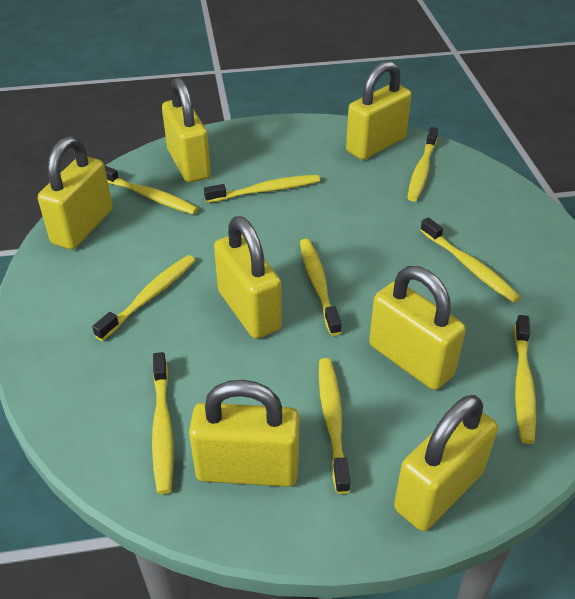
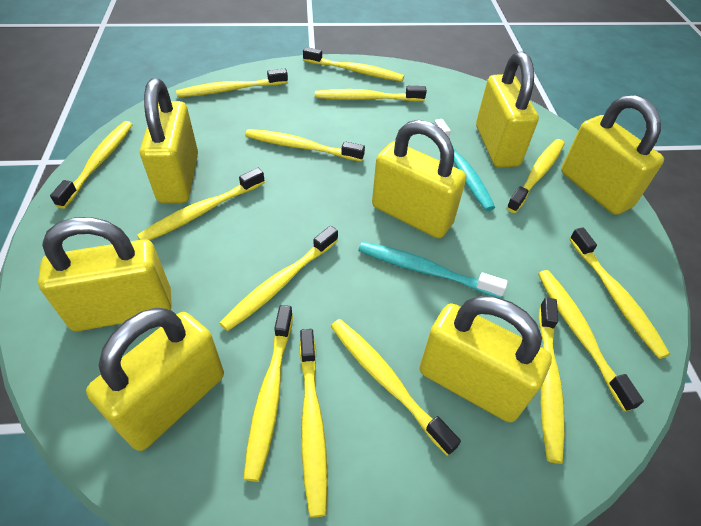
turquoise toothbrush: 0 -> 2
yellow toothbrush: 9 -> 14

